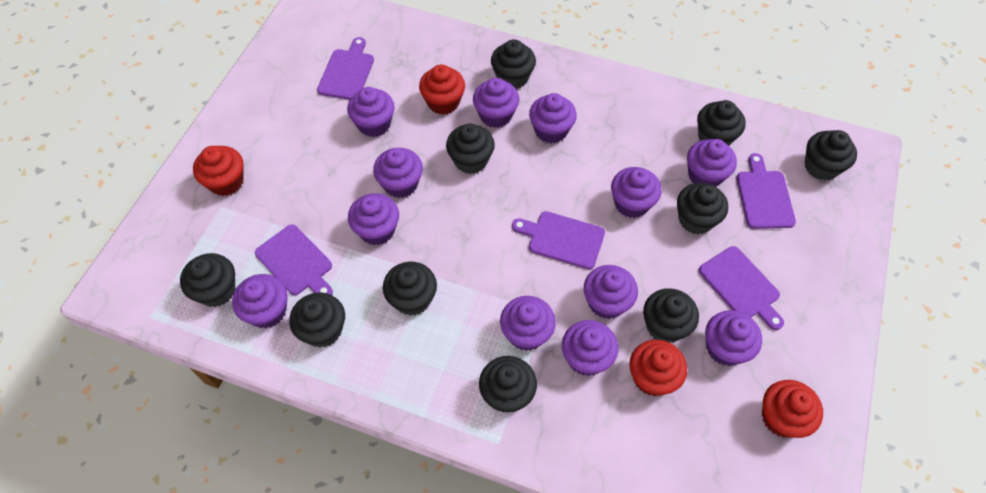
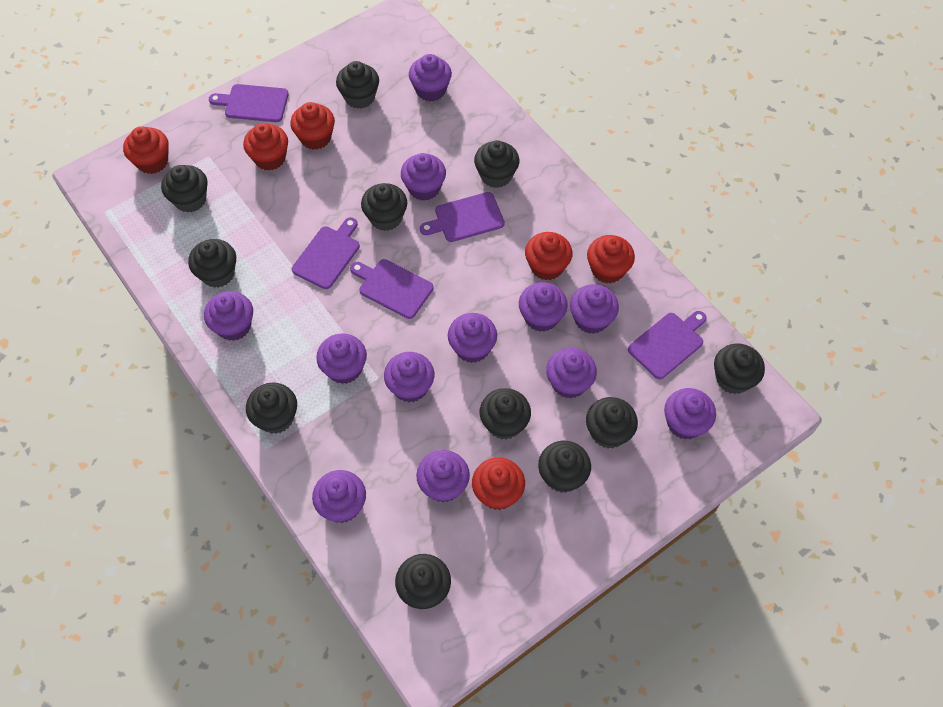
black cupcake: 10 -> 11
red cupcake: 4 -> 6

